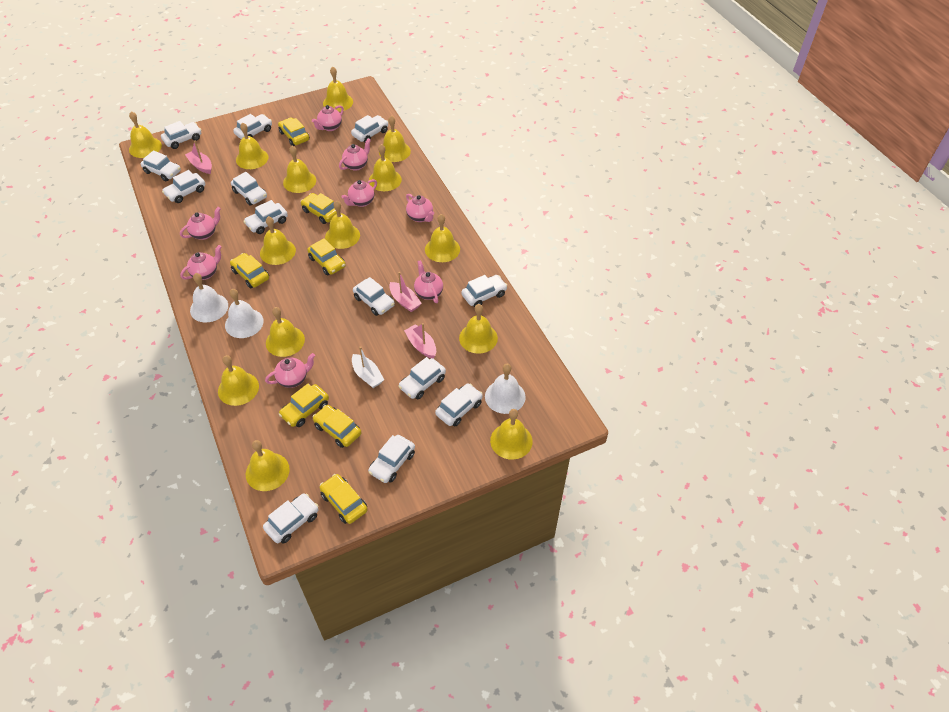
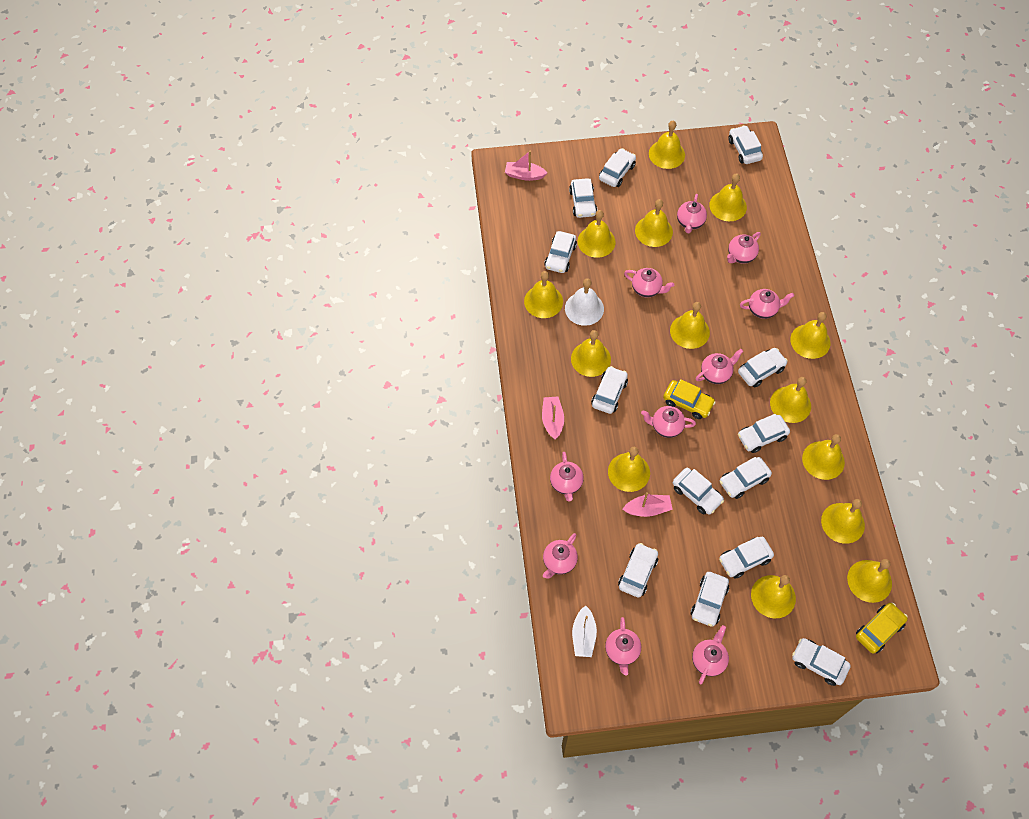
pink teapot: 8 -> 10
white bell: 3 -> 1
yellow car: 7 -> 2

